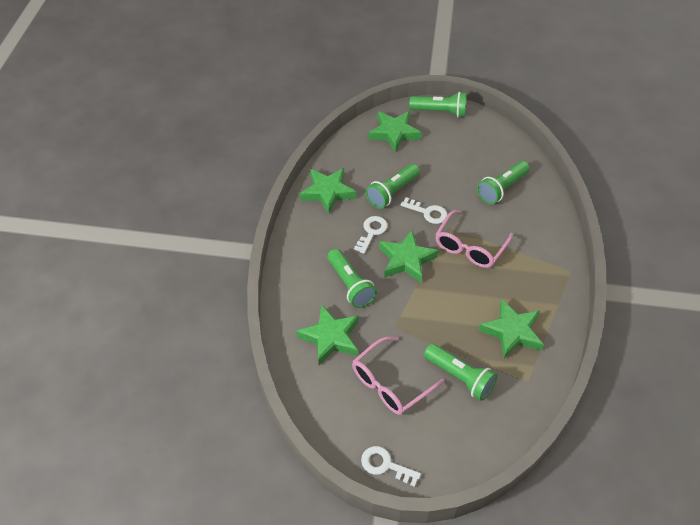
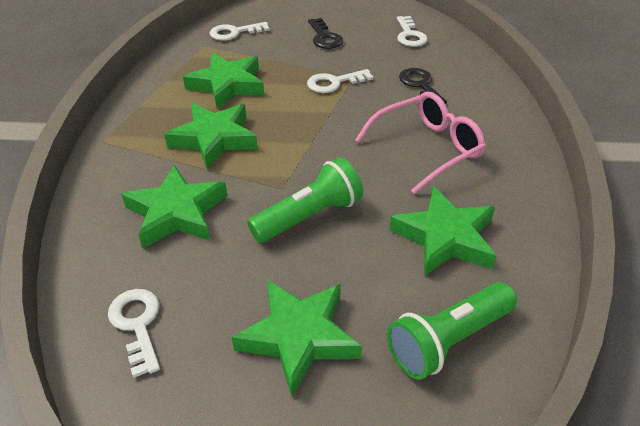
black key: 0 -> 2
green flashlight: 5 -> 2
pink glasses: 2 -> 1
white key: 3 -> 4

